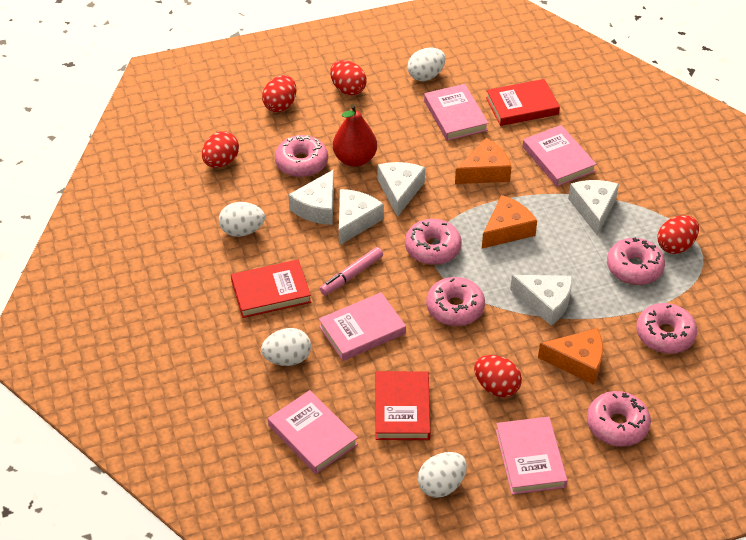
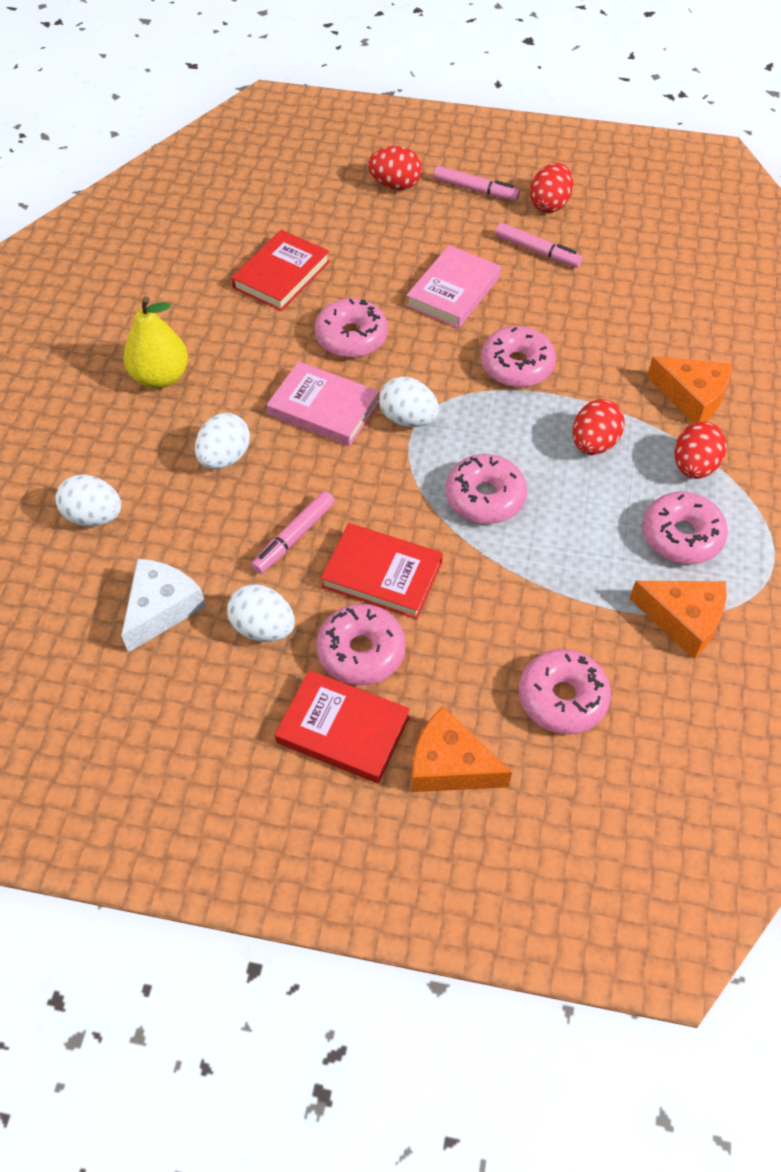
pink book: 5 -> 2
pink marker: 1 -> 3
red egg: 5 -> 4
red pear: 1 -> 0
white cheese: 5 -> 1
yellow pear: 0 -> 1

